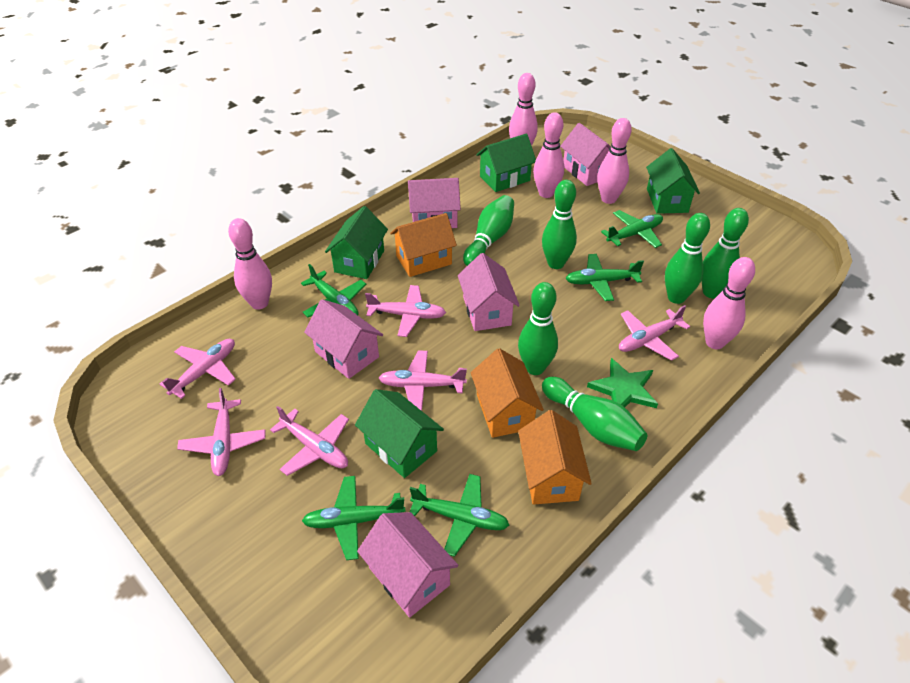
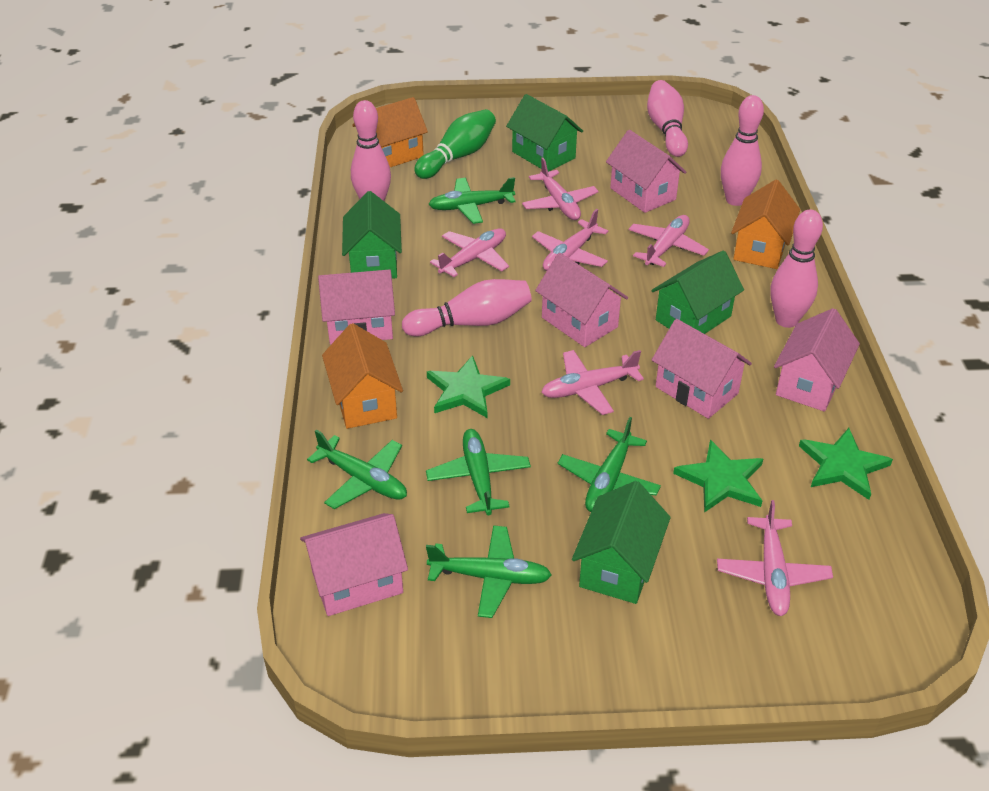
green bowling pin: 6 -> 1
green star: 1 -> 3
pink house: 5 -> 6

